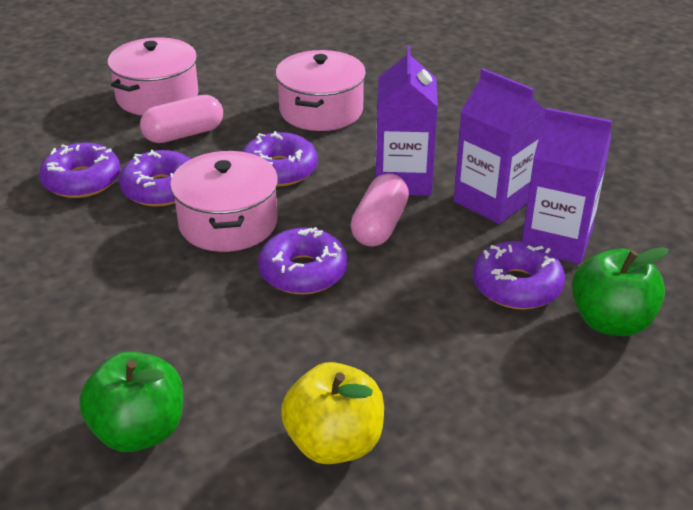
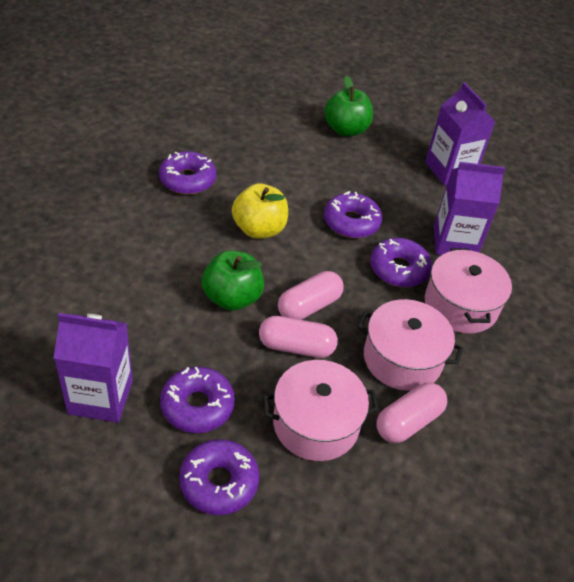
pink capsule: 2 -> 3

